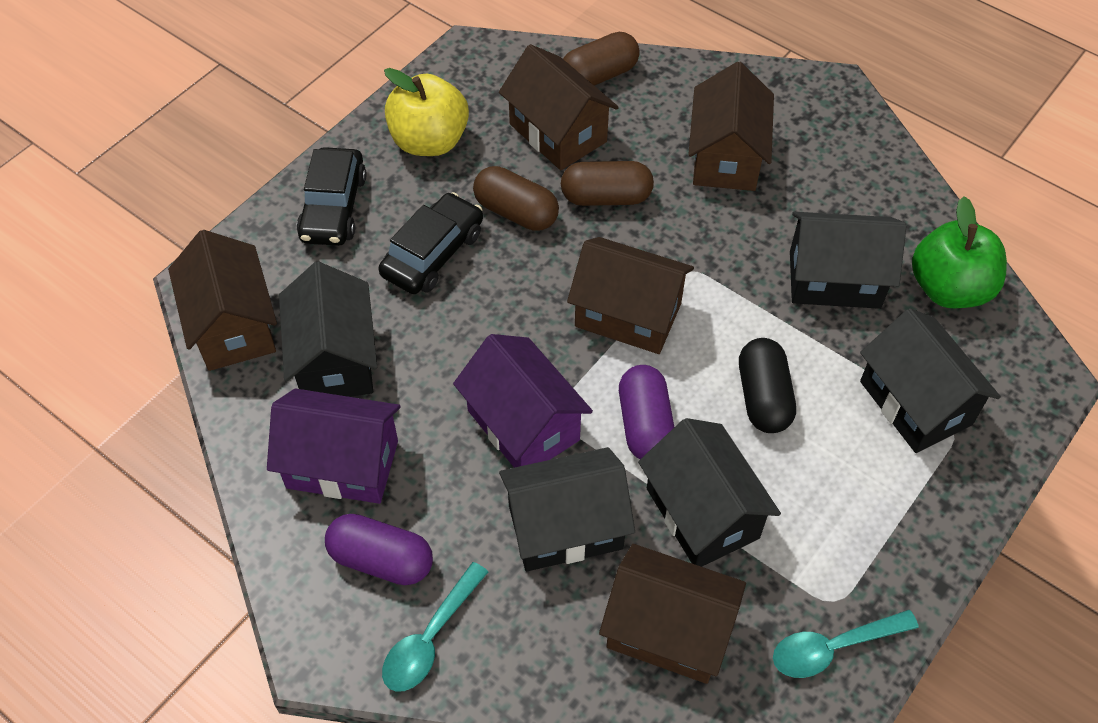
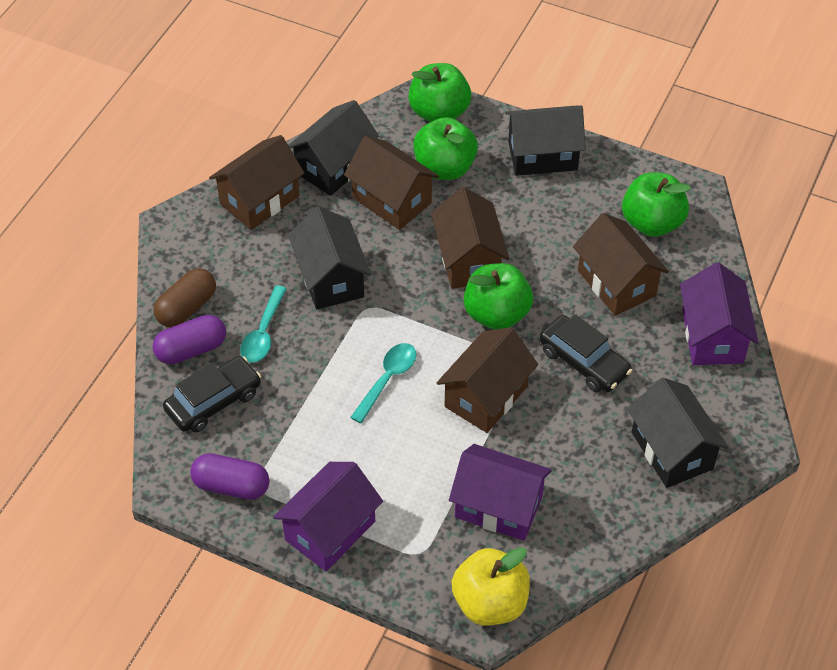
black capsule: 1 -> 0
black house: 5 -> 4
brown capsule: 3 -> 1
green apple: 1 -> 4
purple house: 2 -> 3

